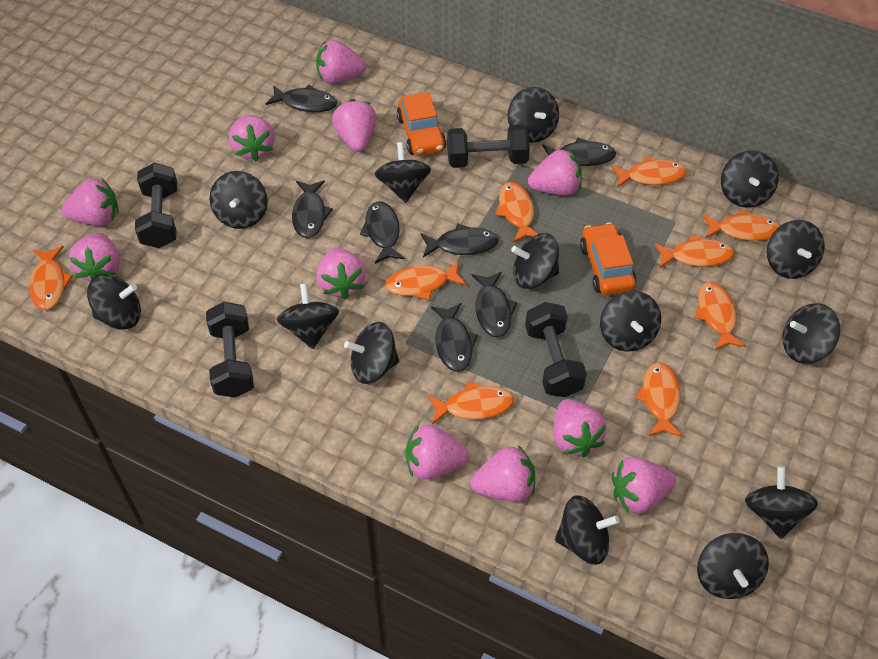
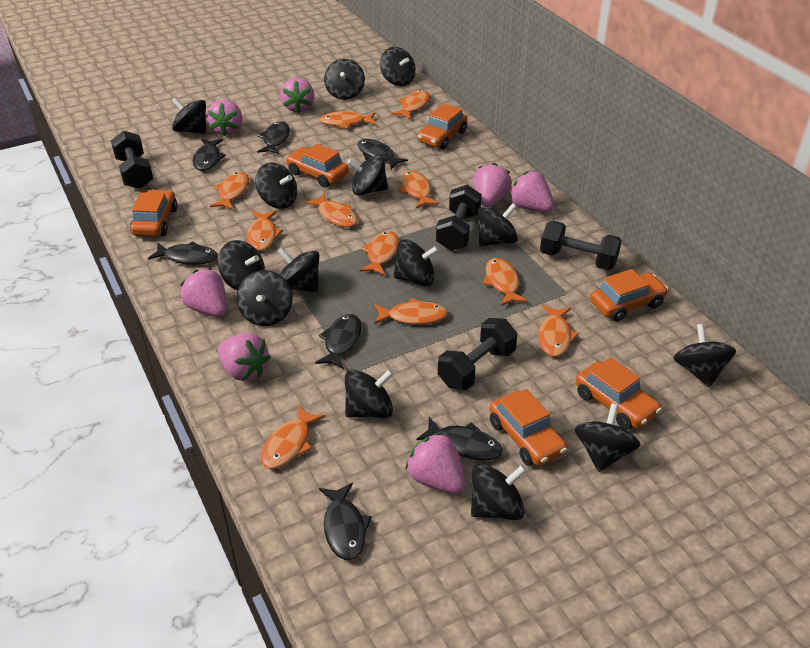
orange car: 2 -> 6
orange fish: 9 -> 11
pink strawberry: 11 -> 7

